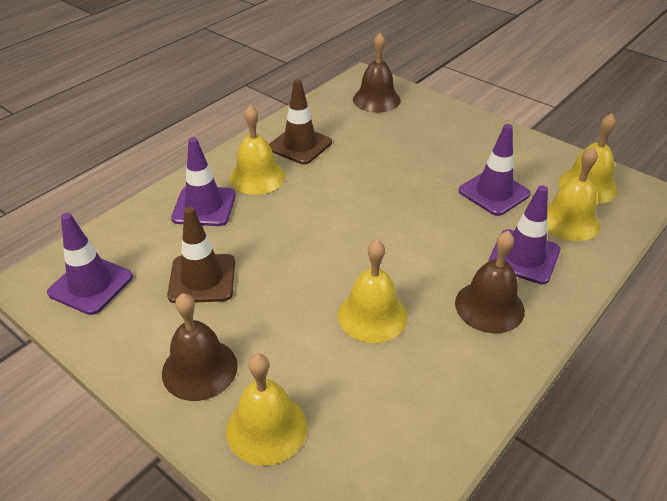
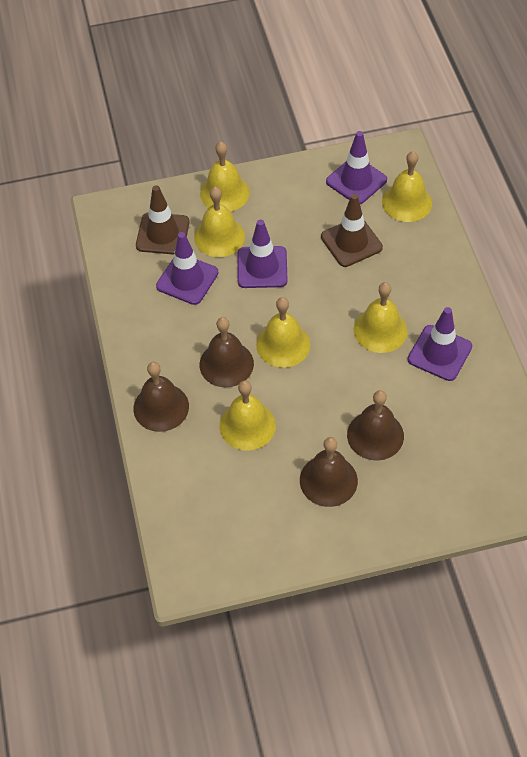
brown bell: 3 -> 4
yellow bell: 5 -> 6

